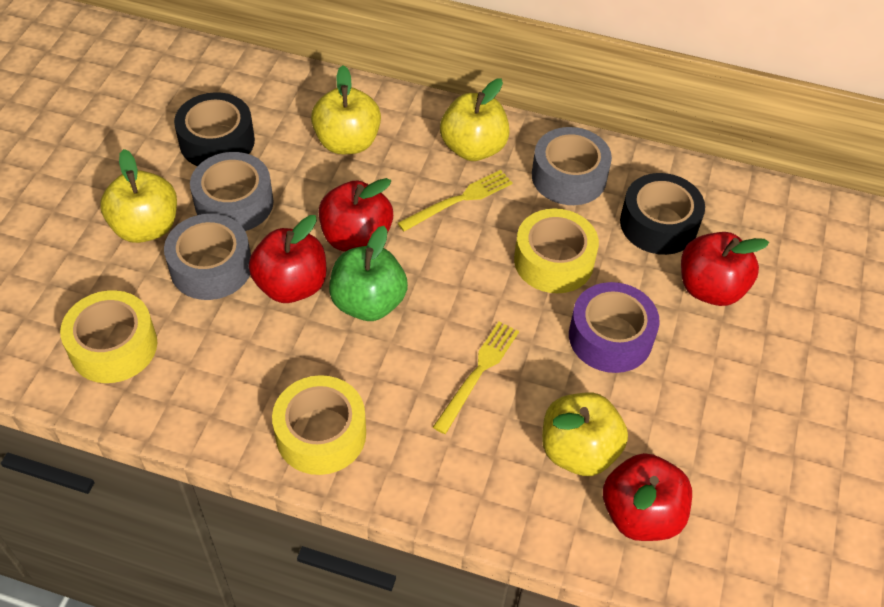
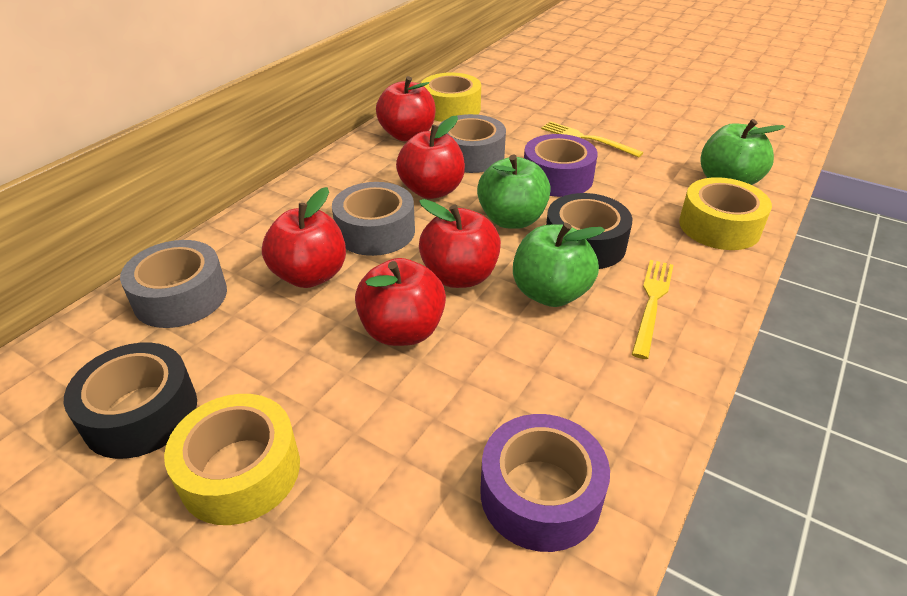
green apple: 1 -> 3
purple tape: 1 -> 2
red apple: 4 -> 5
yellow apple: 4 -> 0

